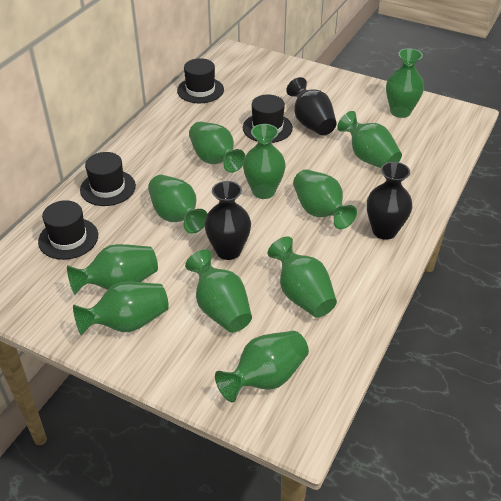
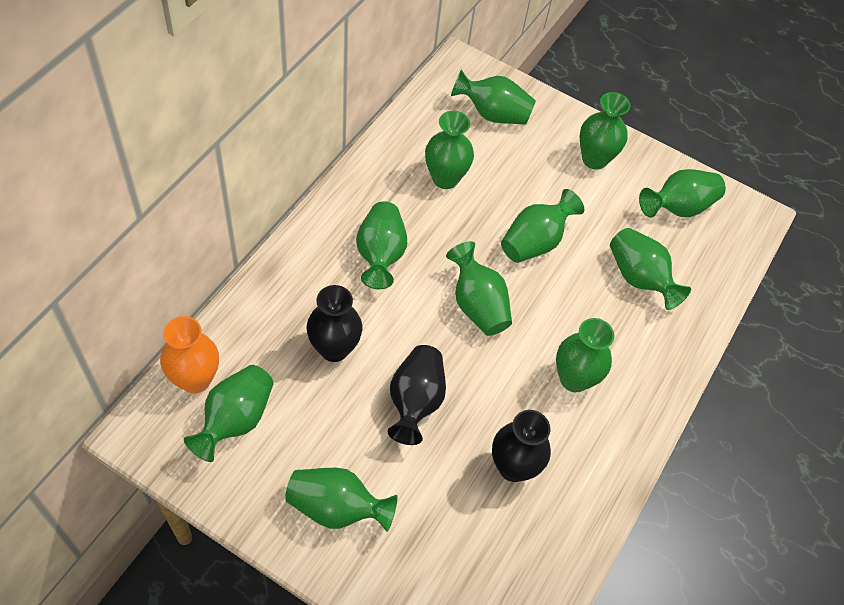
black hat: 4 -> 0
orange vase: 0 -> 1

